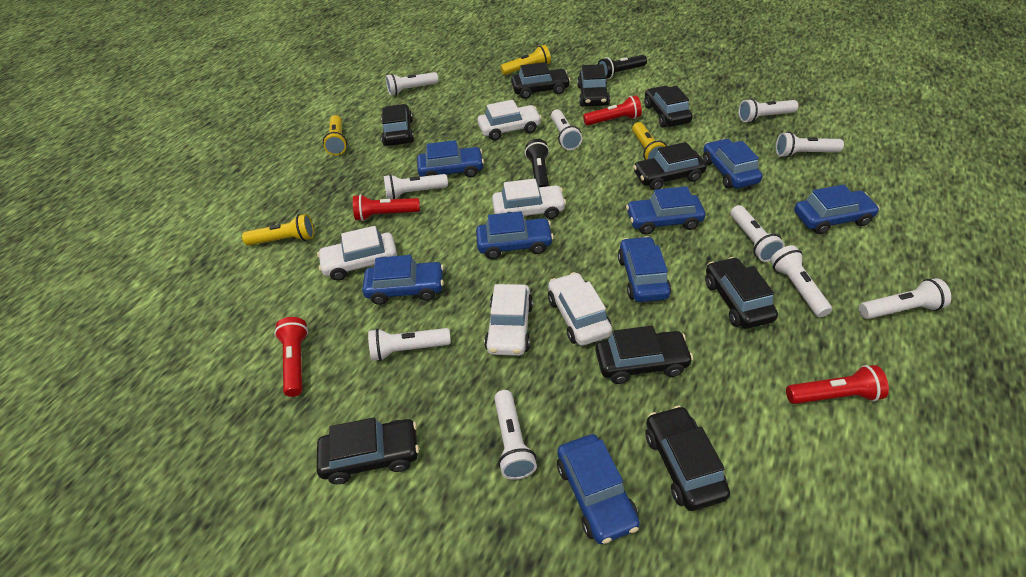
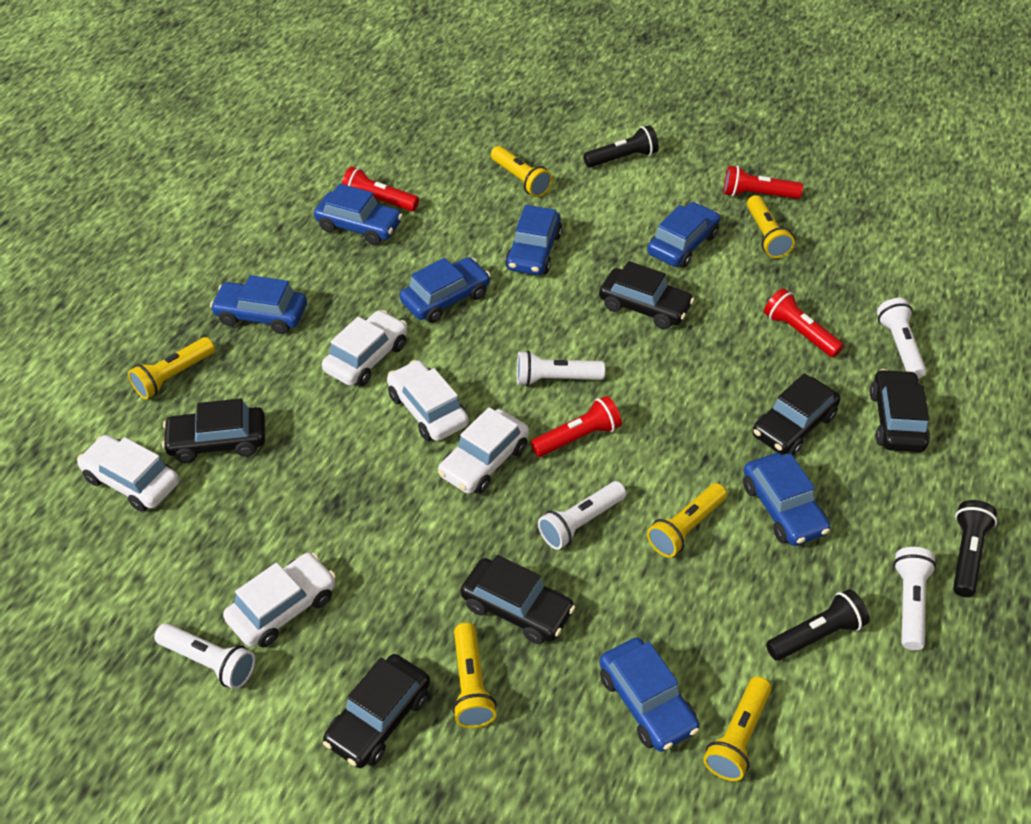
black car: 9 -> 6
black flashlight: 2 -> 3
blue car: 8 -> 7
white flashlight: 10 -> 5
yellow flashlight: 4 -> 6

